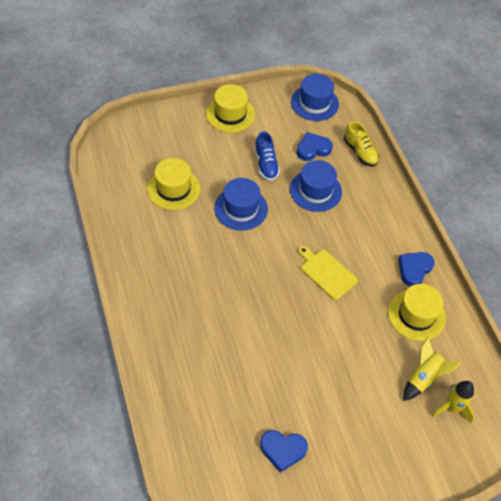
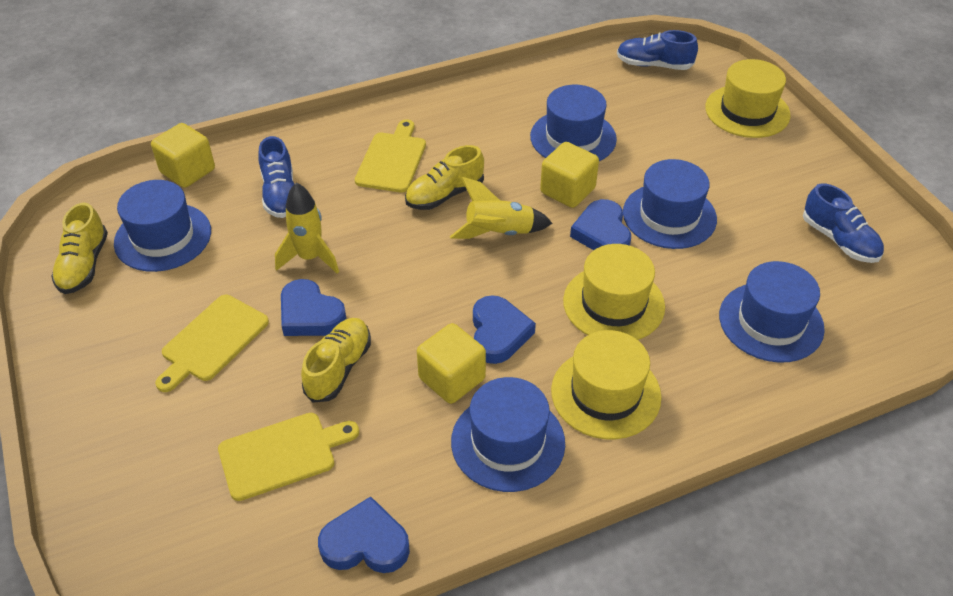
blue hat: 3 -> 5
blue heart: 3 -> 4
blue shoe: 1 -> 3
yellow cube: 0 -> 3
yellow cutting board: 1 -> 3
yellow shoe: 1 -> 3

